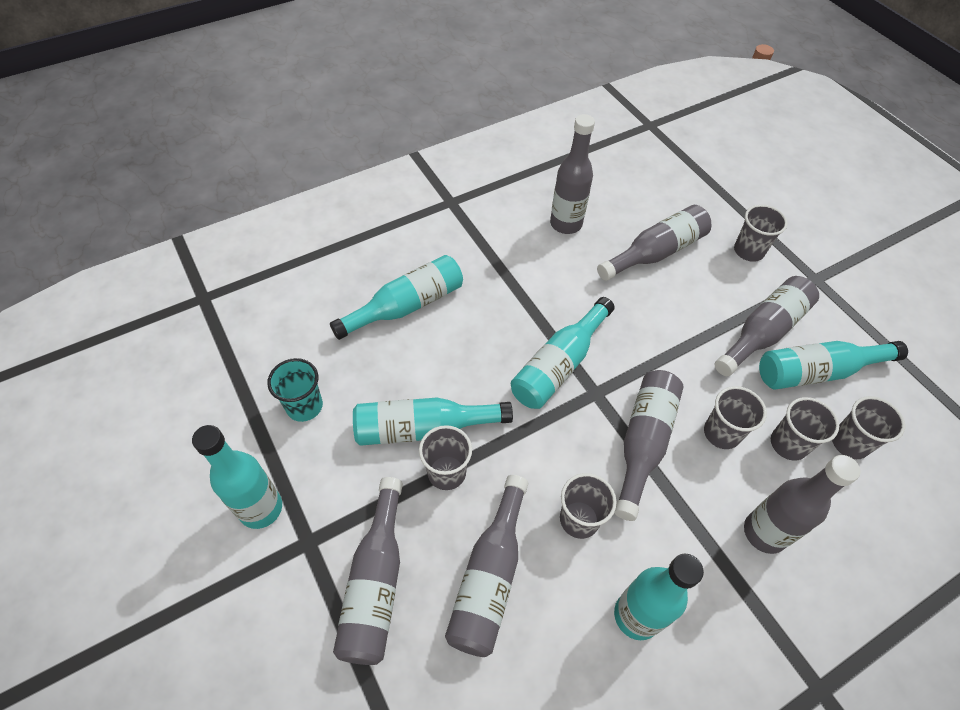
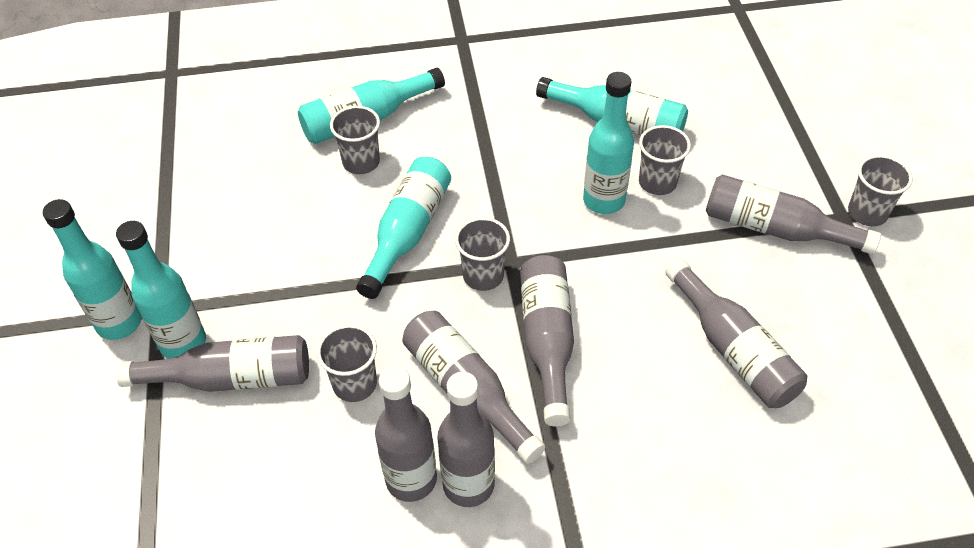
grey cup: 6 -> 5
turquoise cup: 1 -> 0

